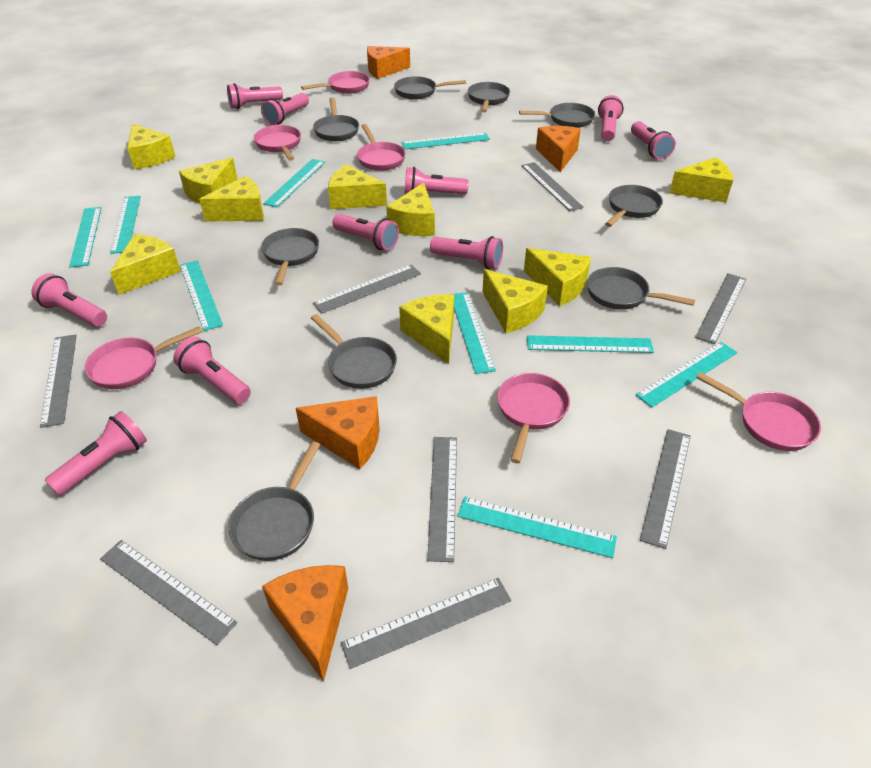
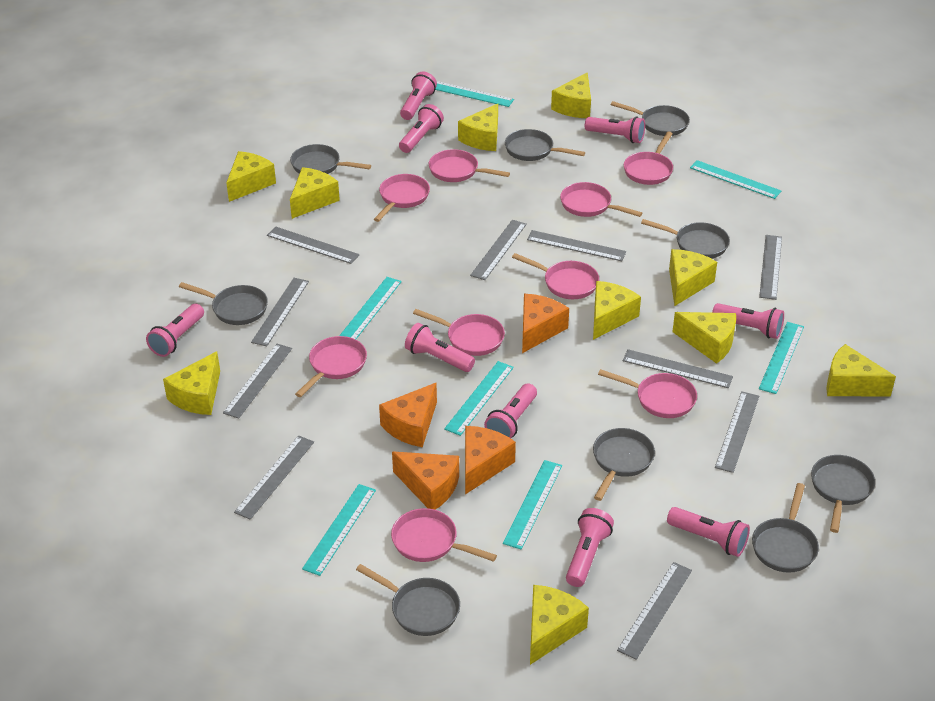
grey ruler: 8 -> 10
pink flashlight: 10 -> 9
pink pan: 6 -> 9
turquoise ruler: 9 -> 7

